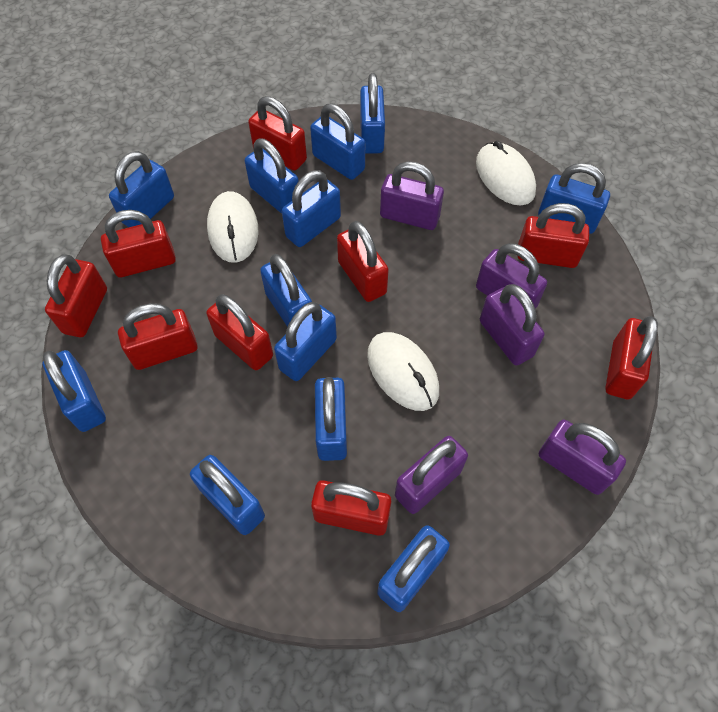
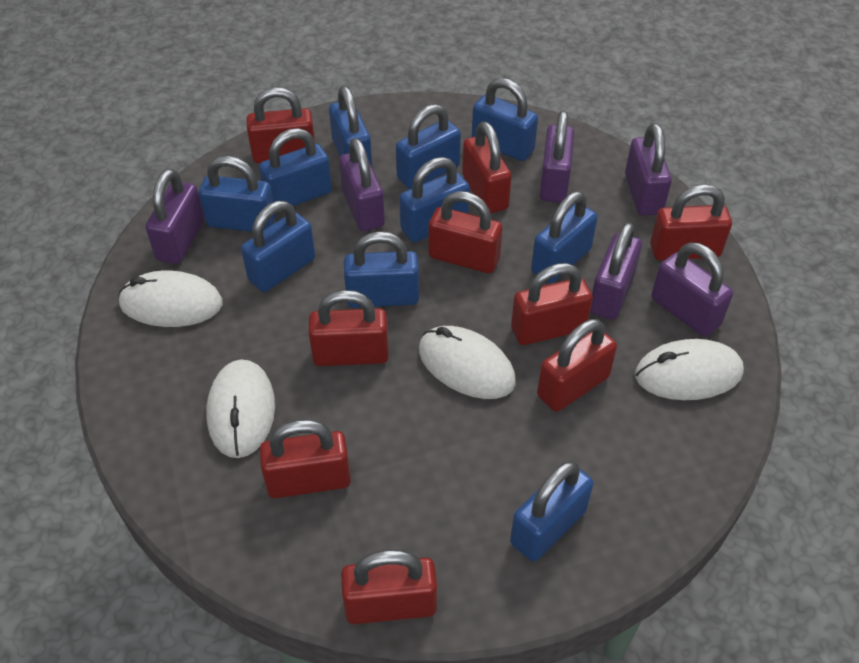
blue padlock: 12 -> 10
purple padlock: 5 -> 6
white mouse: 3 -> 4

